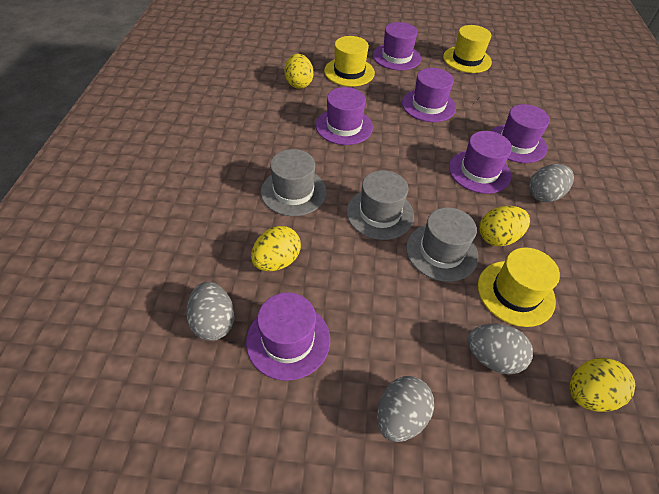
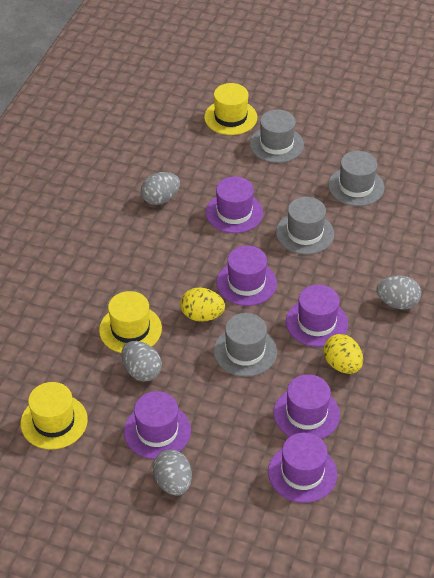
grey hat: 3 -> 4
yellow egg: 4 -> 2

